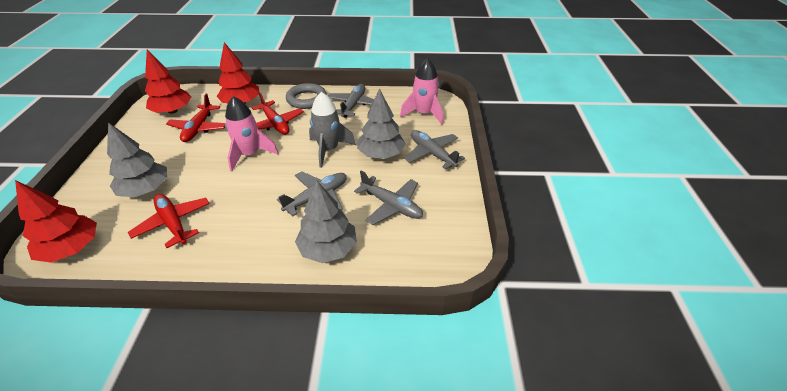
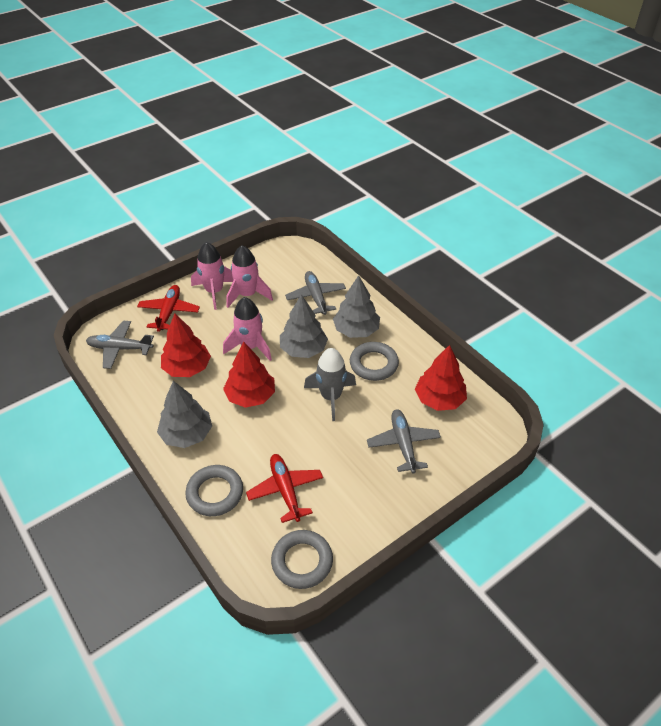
grey plane: 4 -> 3
grey ring: 1 -> 3
pink rocket: 2 -> 3
red plane: 3 -> 2

